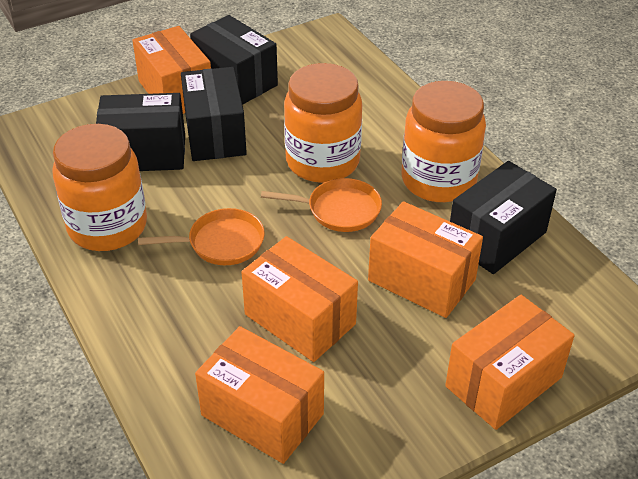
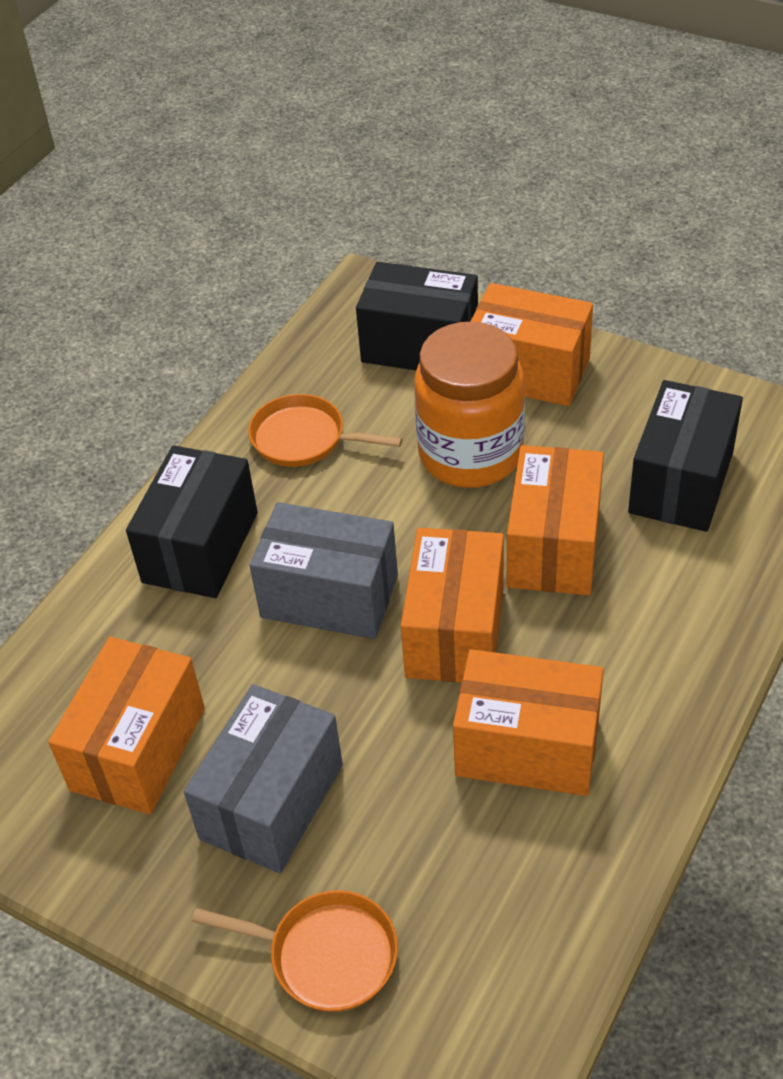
black box: 4 -> 3
grey box: 0 -> 2
orange jar: 3 -> 1

